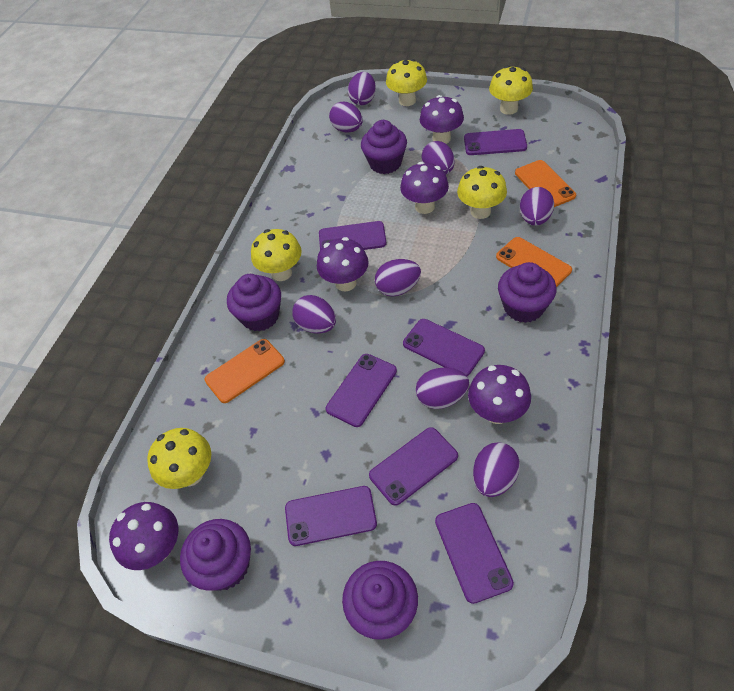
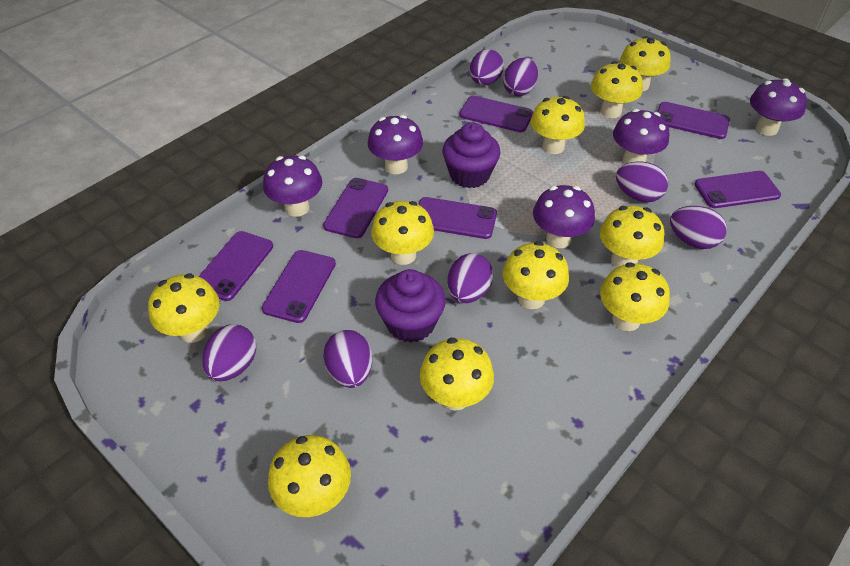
orange phone: 3 -> 0
purple cupcake: 5 -> 2
purple egg: 8 -> 7
yellow mushroom: 5 -> 10

